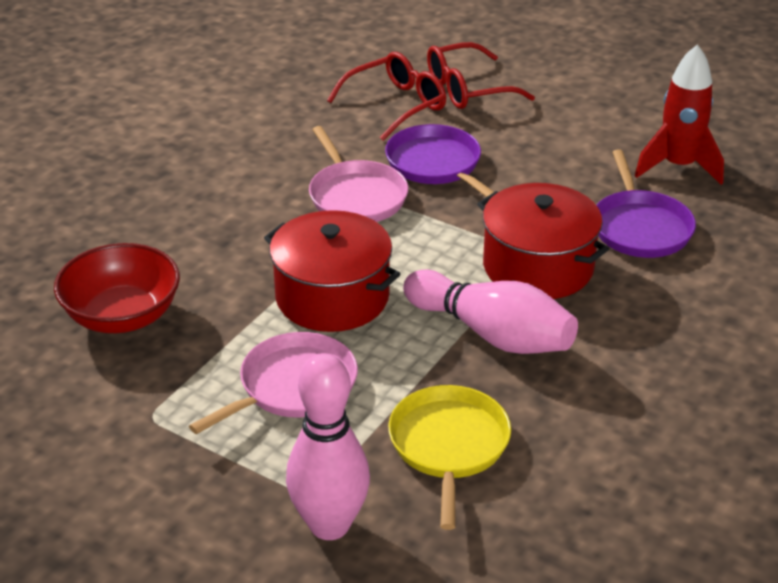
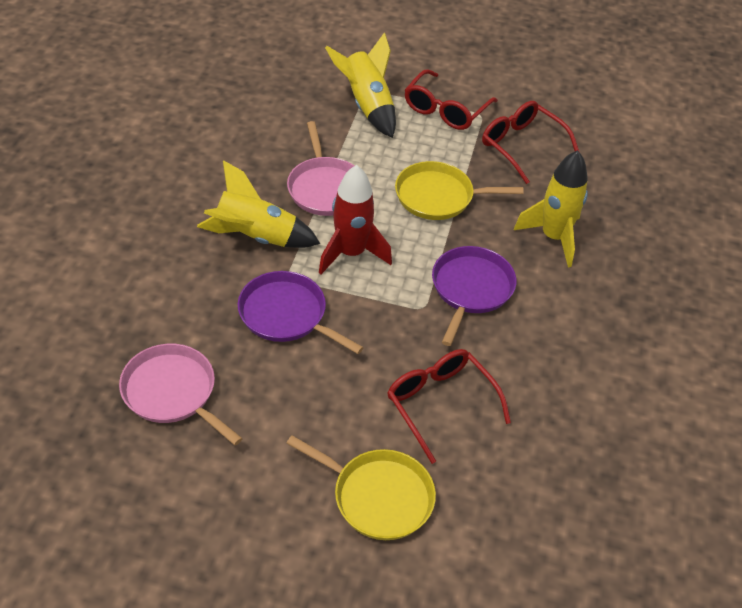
pink bowling pin: 2 -> 0
red bowl: 1 -> 0
red glasses: 2 -> 3
red pot: 2 -> 0
yellow pan: 1 -> 2
yellow rocket: 0 -> 3

